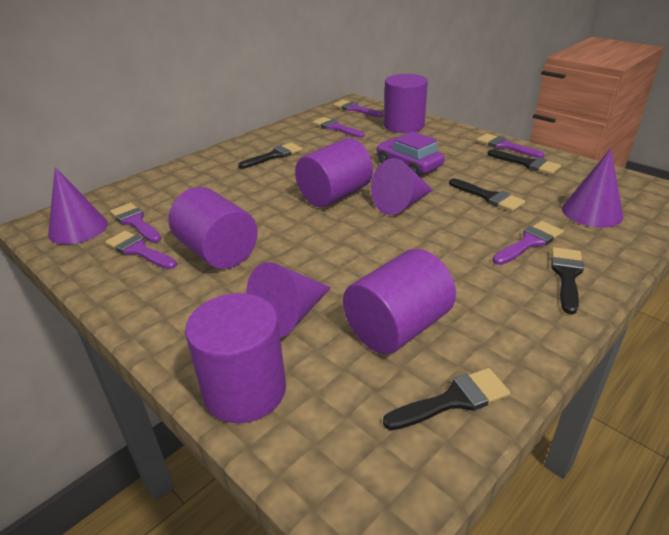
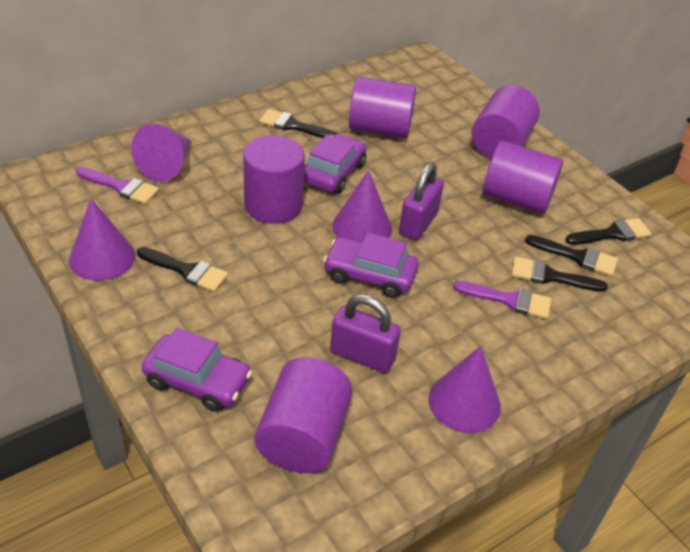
purple brush: 6 -> 2
purple car: 1 -> 3
purple padlock: 0 -> 2

